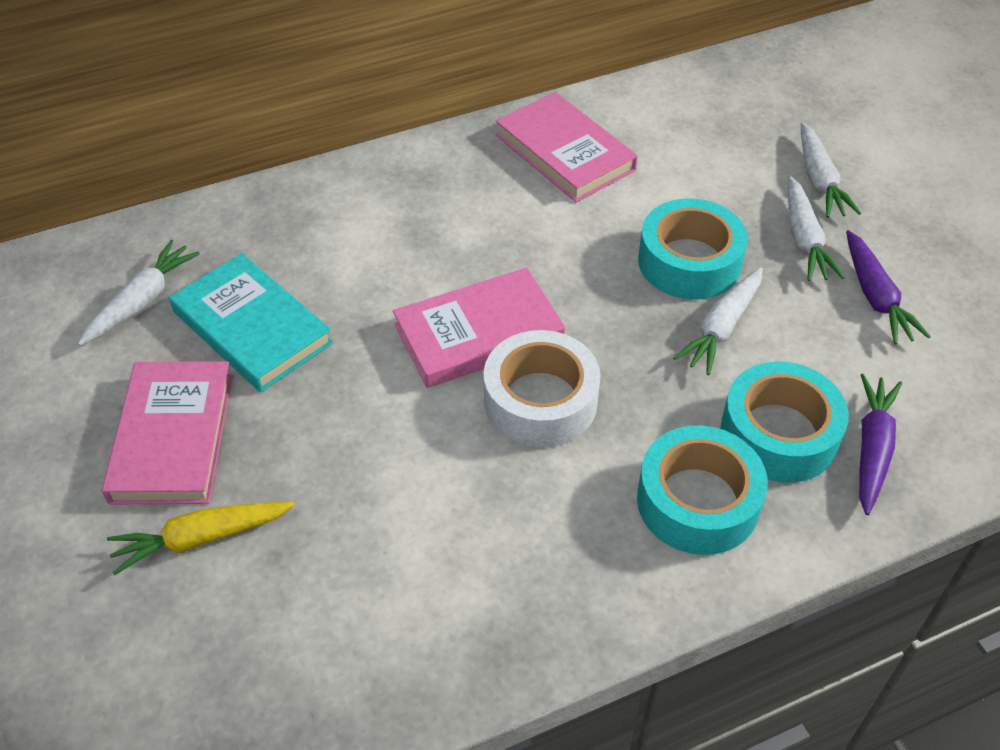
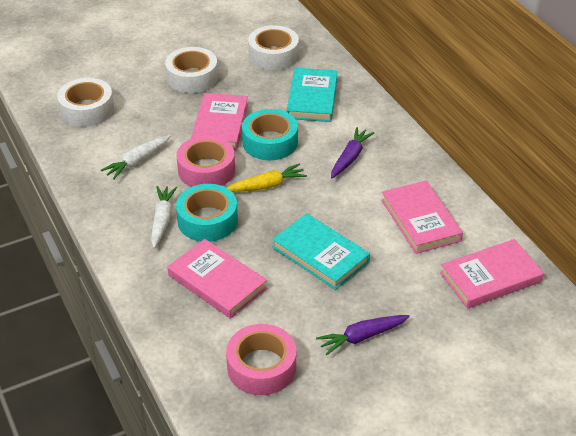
pink book: 3 -> 4
pink tape: 0 -> 2
turquoise book: 1 -> 2
turquoise tape: 3 -> 2
white carrot: 4 -> 2
white tape: 1 -> 3

